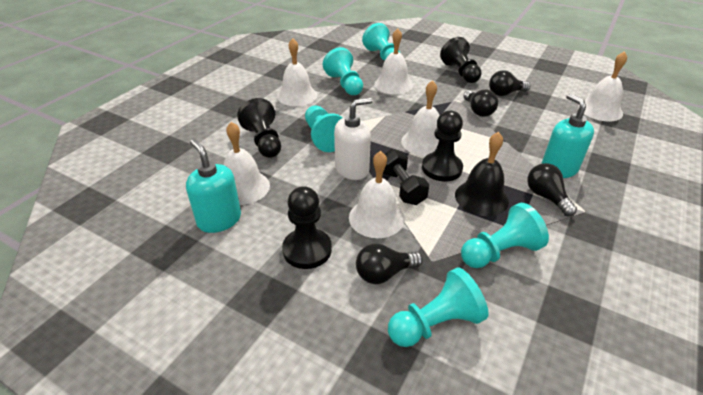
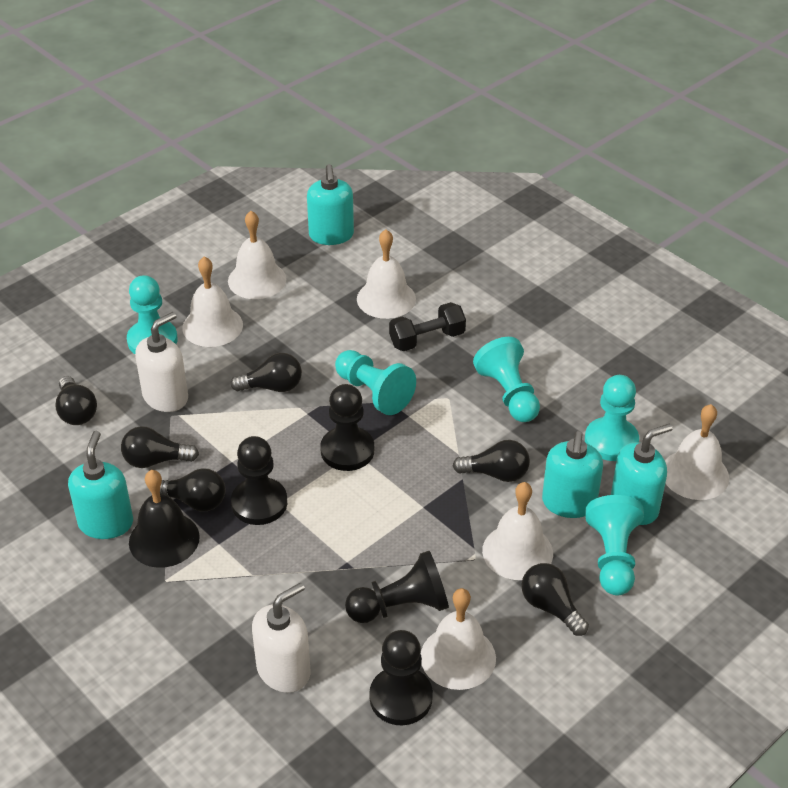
black light bulb: 4 -> 6
turquoise soap dispenser: 2 -> 4
white soap dispenser: 1 -> 2

